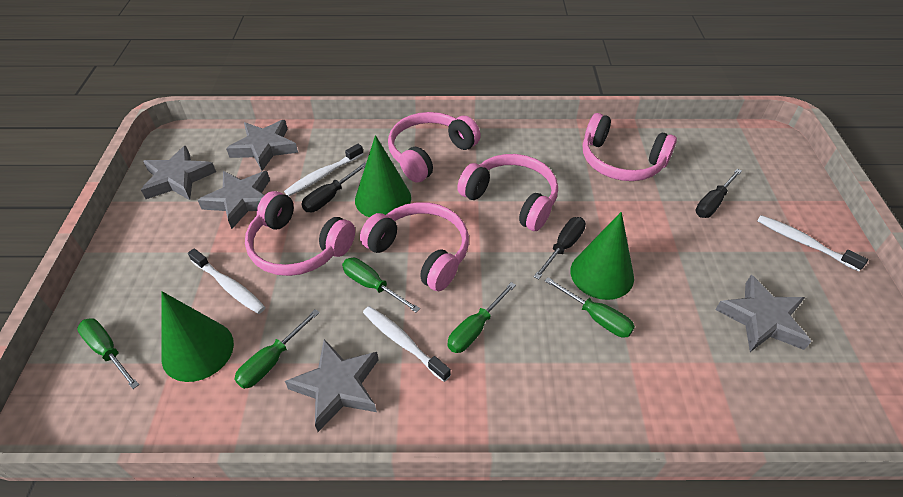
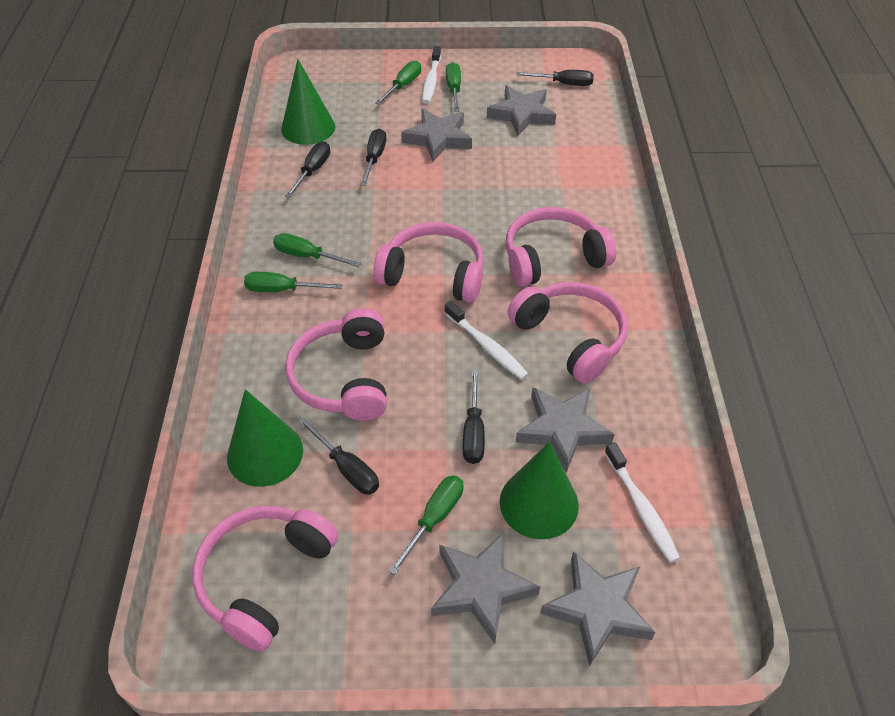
black screwdriver: 3 -> 5
white toothbrush: 4 -> 3

